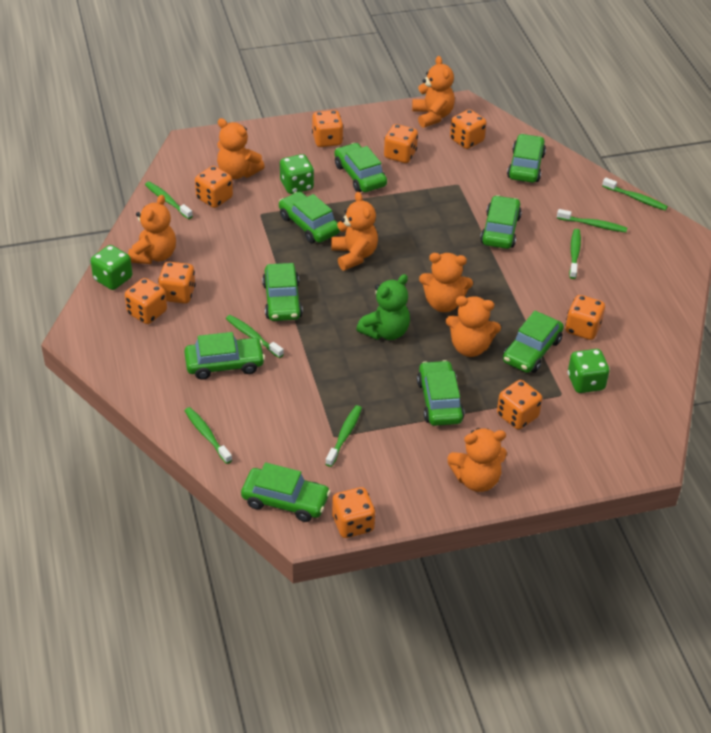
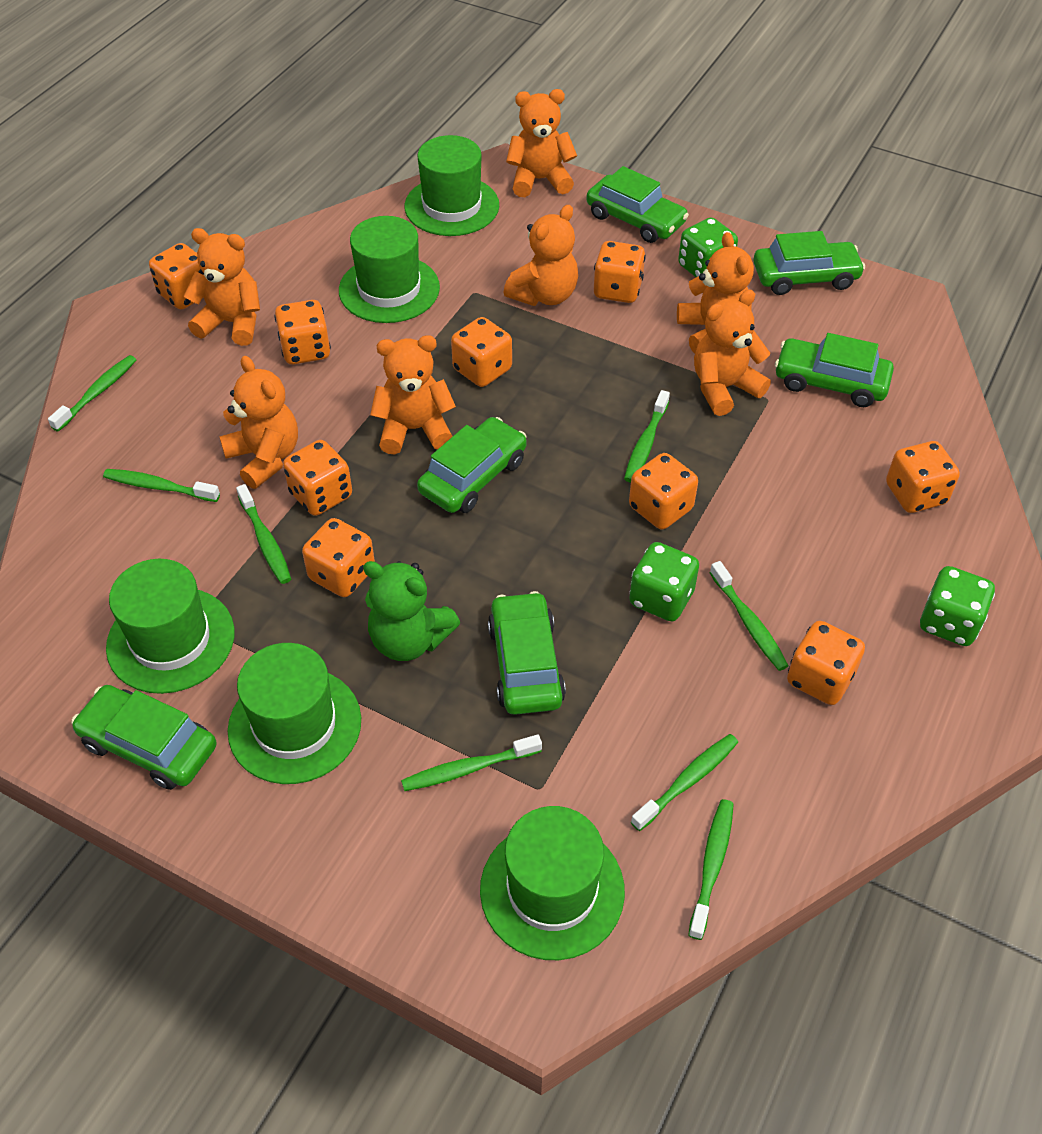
green car: 9 -> 6
green hat: 0 -> 5
green toothbrush: 7 -> 8

